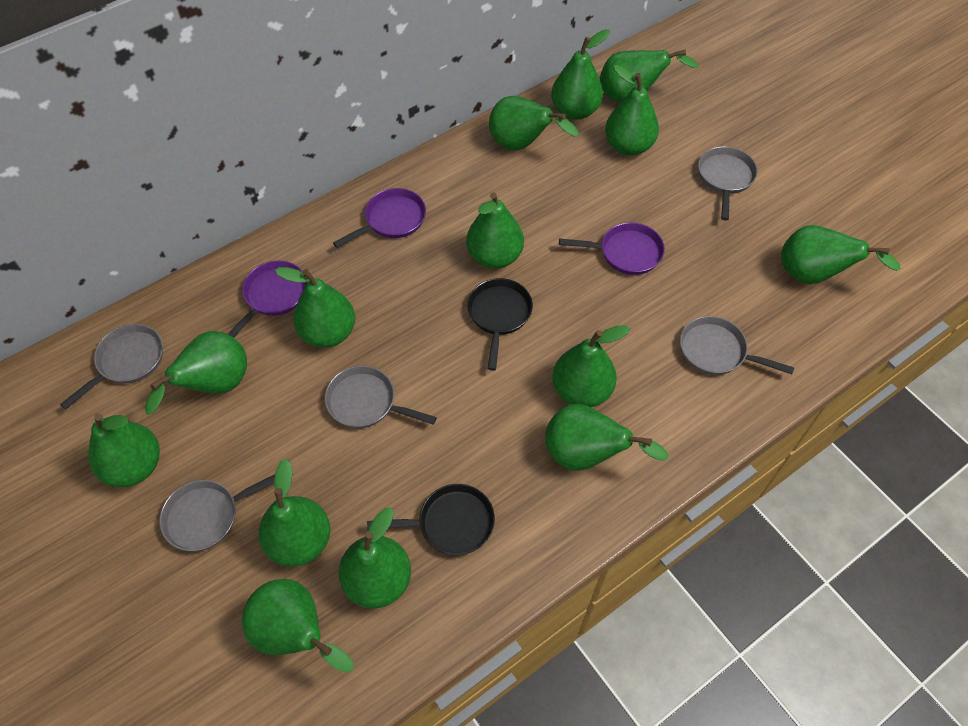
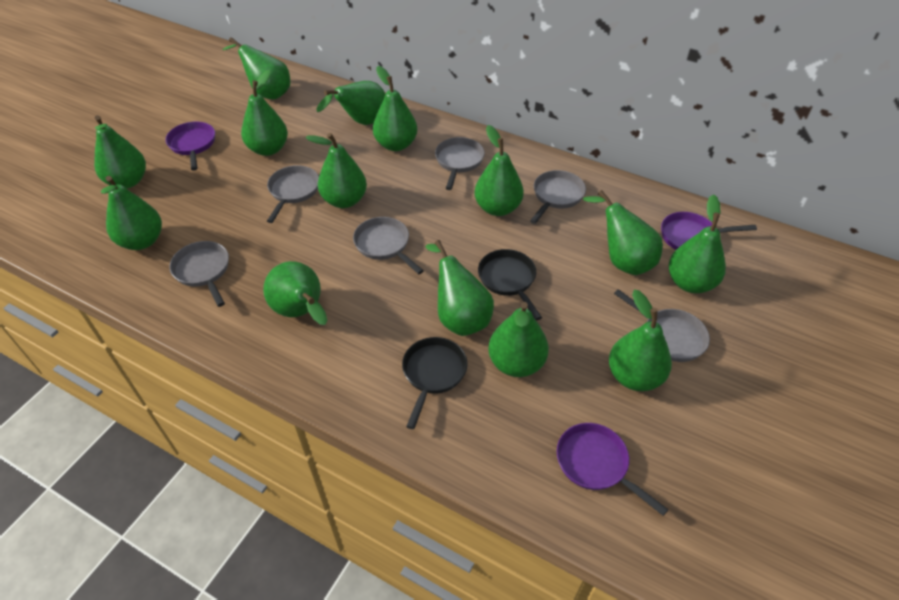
grey pan: 5 -> 6

